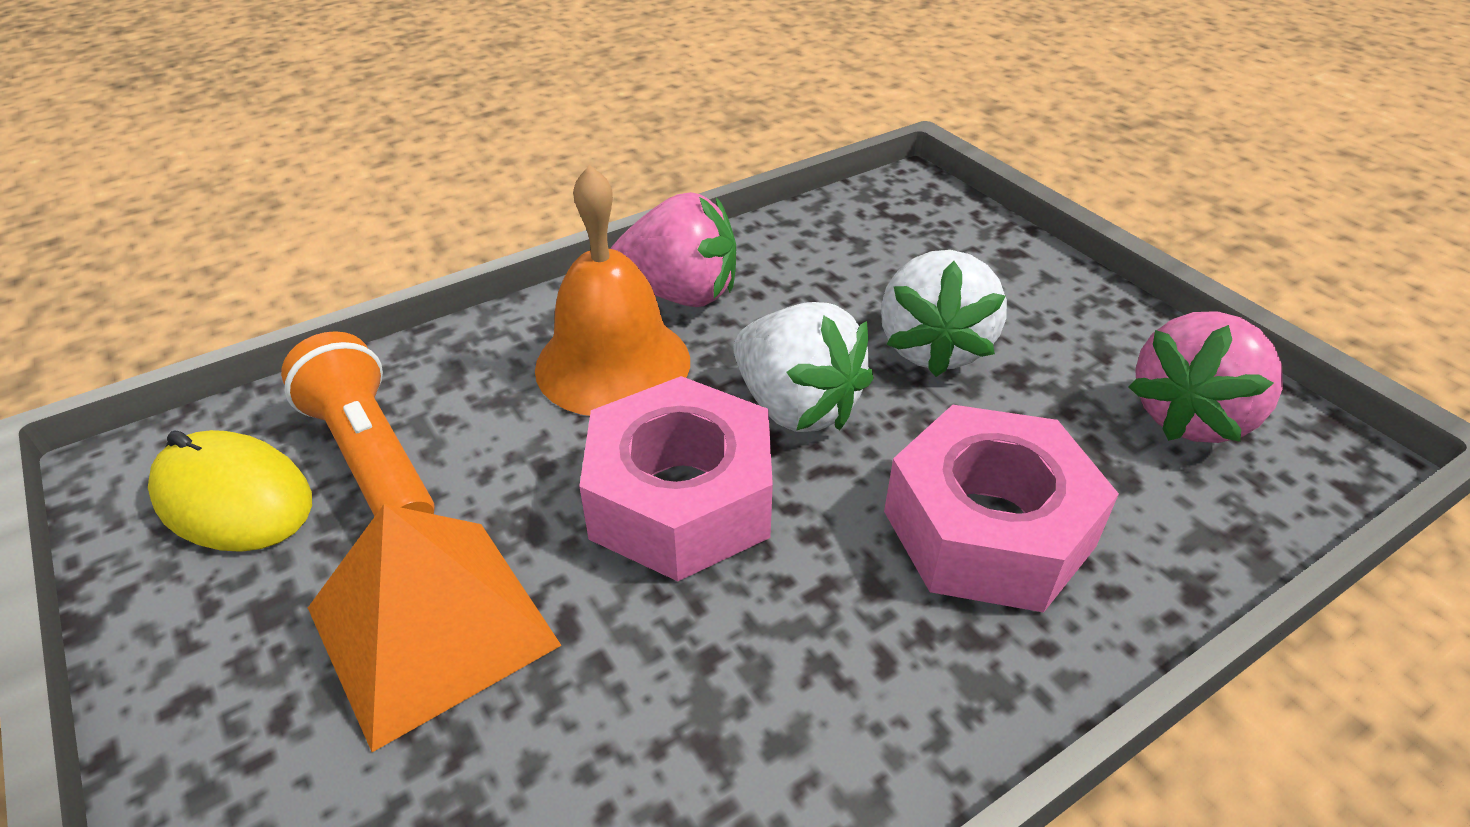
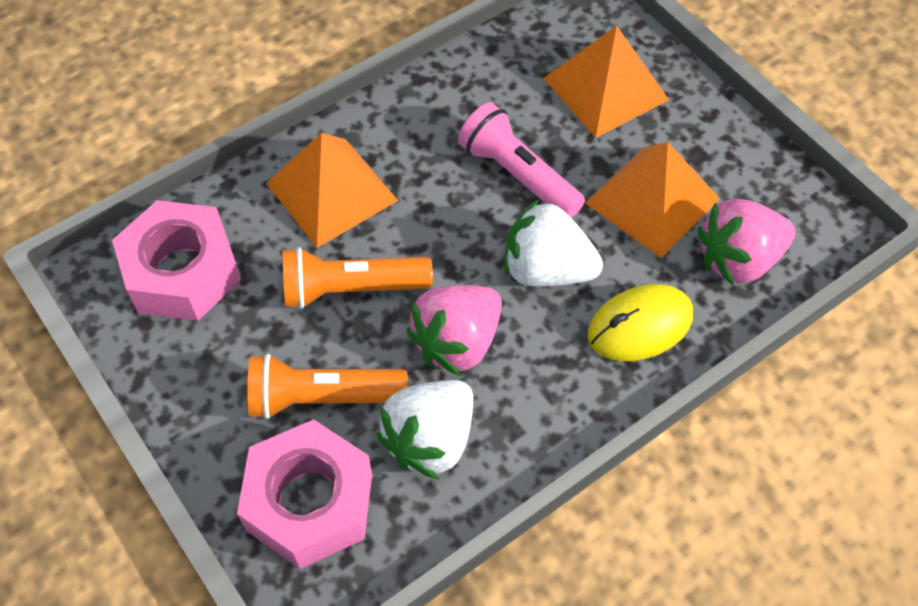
orange bell: 1 -> 0
orange flashlight: 1 -> 2
orange pyramid: 1 -> 3
pink flashlight: 0 -> 1

